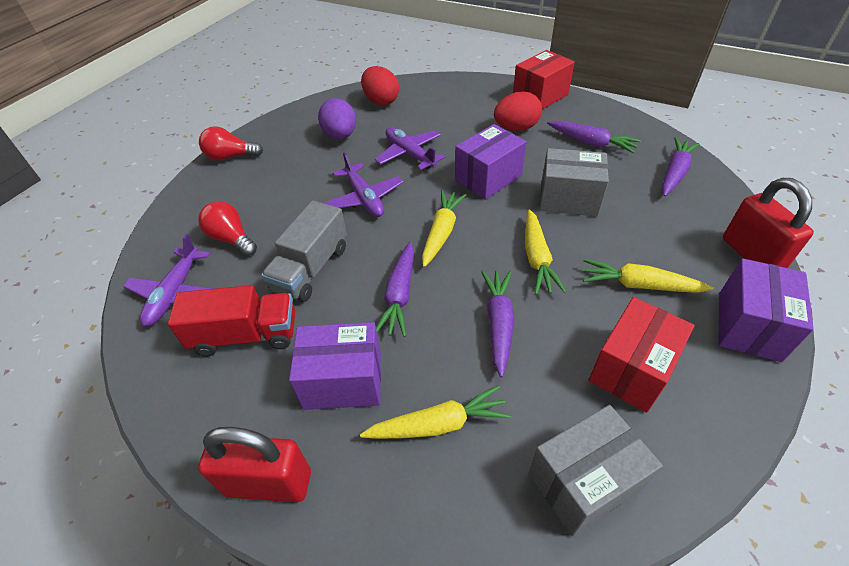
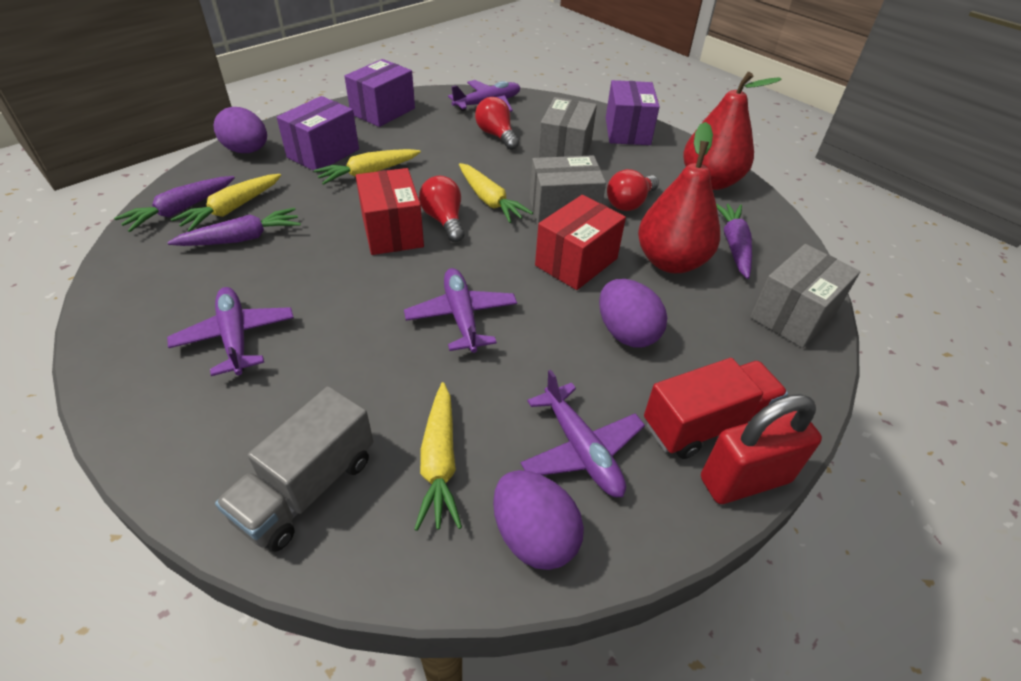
grey box: 2 -> 3
purple carrot: 4 -> 3
purple egg: 1 -> 3
purple plane: 3 -> 4
red egg: 2 -> 0
red light bulb: 2 -> 3
red padlock: 2 -> 1
red pear: 0 -> 2

